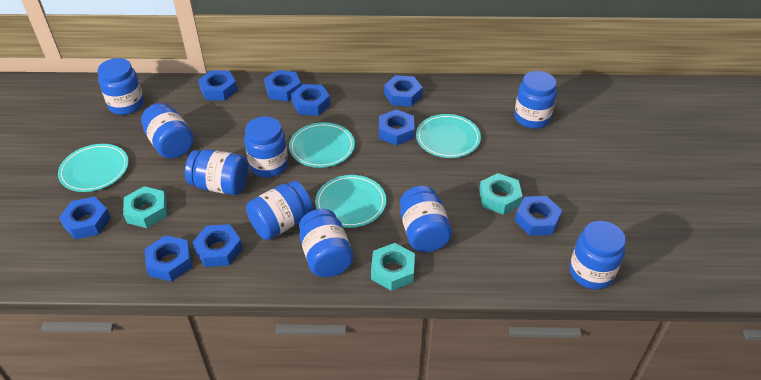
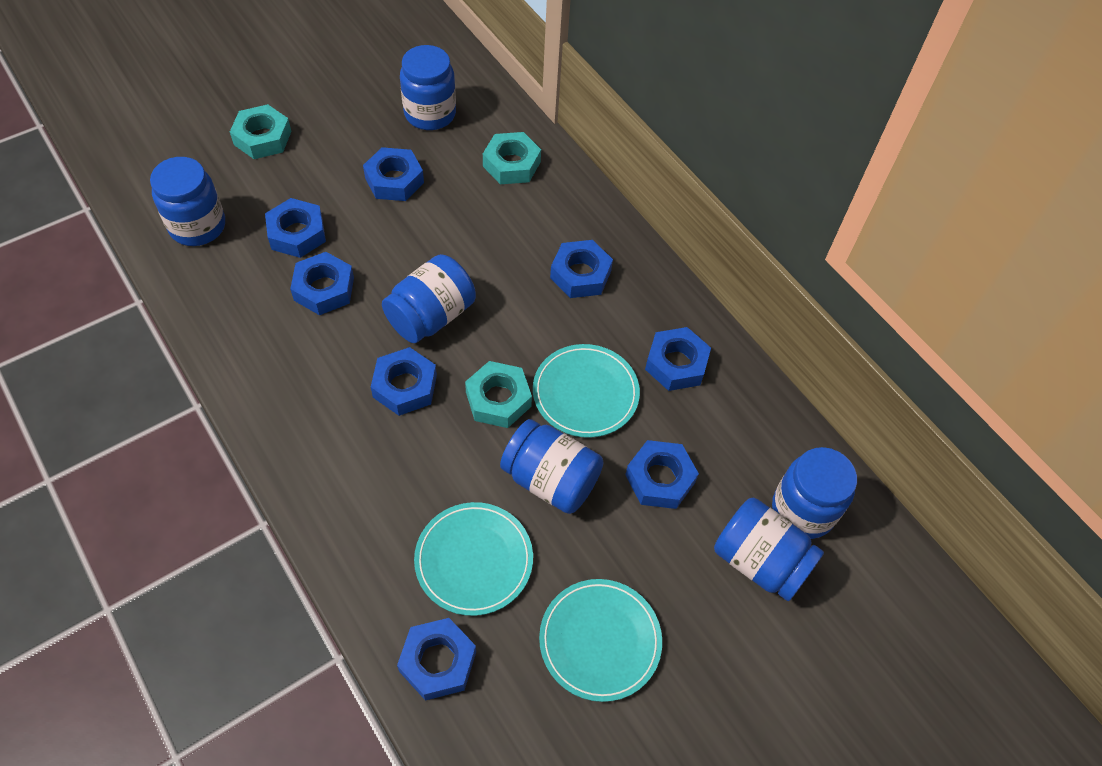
blue jar: 9 -> 6
blue nut: 9 -> 8
turquoise plate: 4 -> 3

